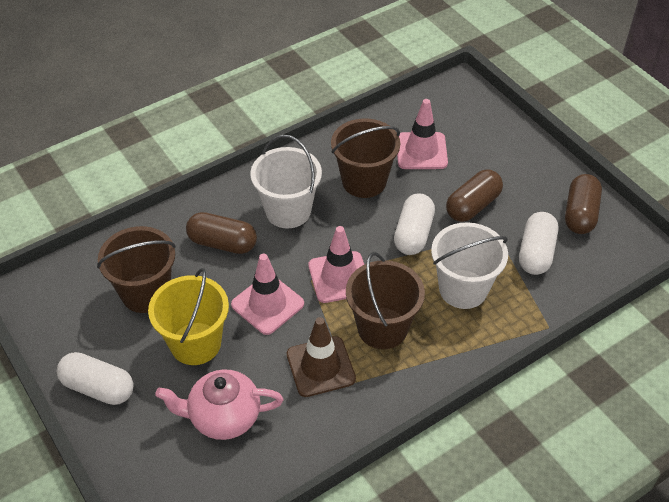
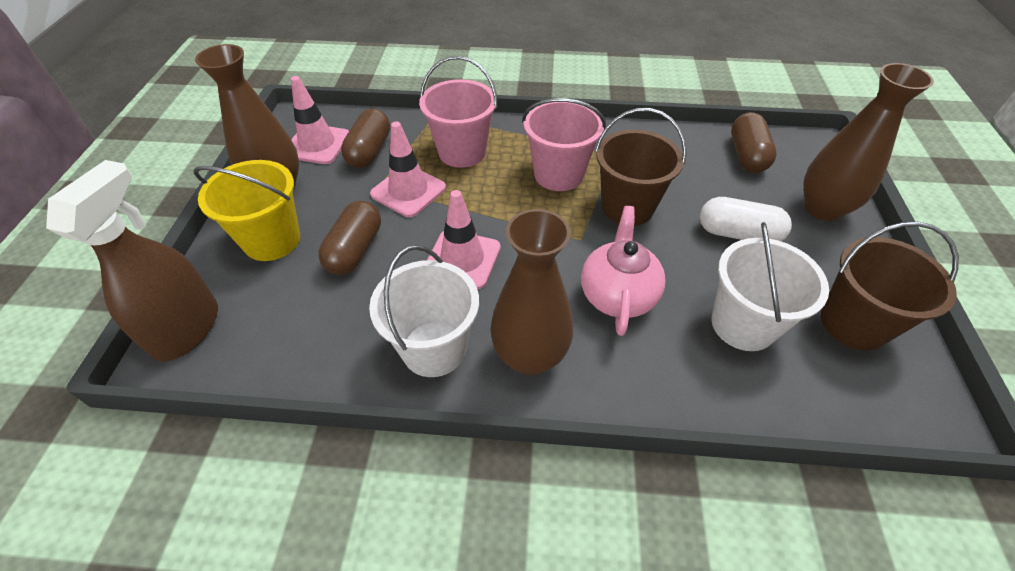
brown bucket: 3 -> 2
brown spray bottle: 0 -> 1
brown traffic cone: 1 -> 0
brown vase: 0 -> 3
pink bucket: 0 -> 2
white capsule: 3 -> 1

